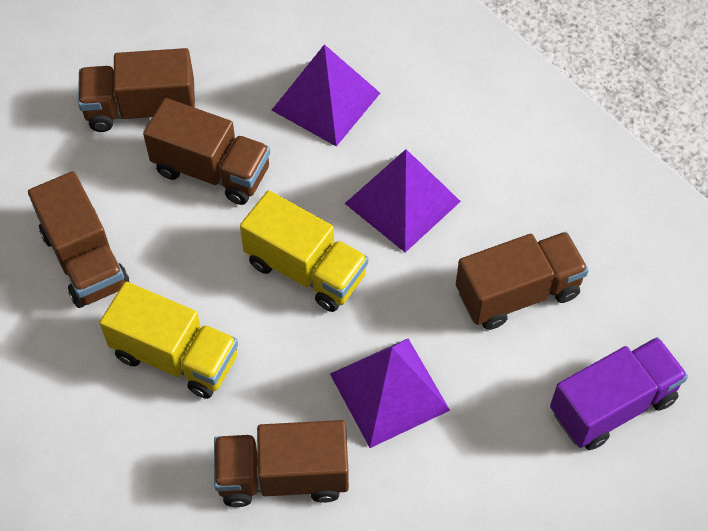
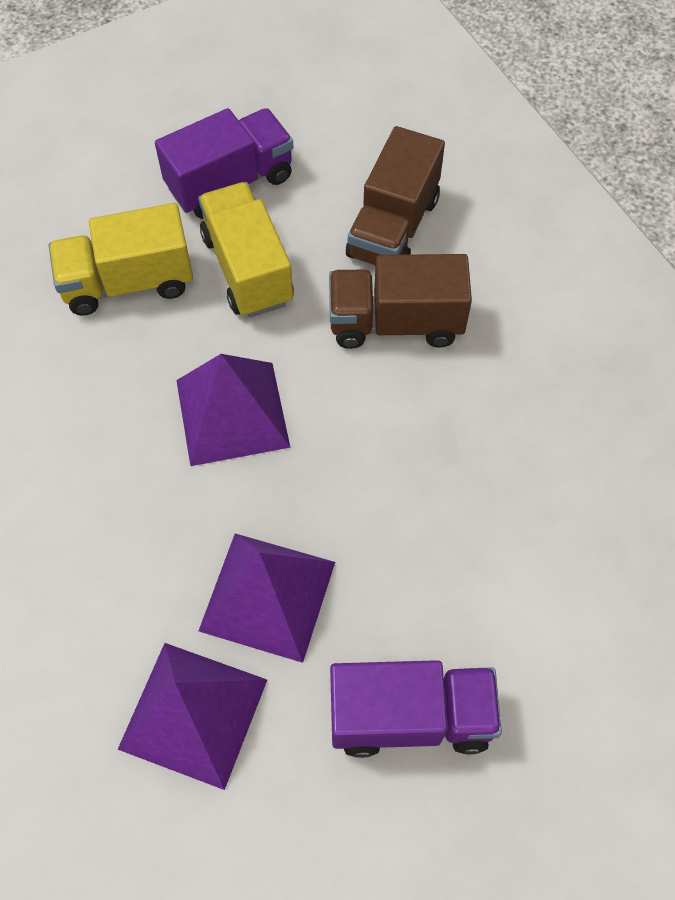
brown truck: 5 -> 2
purple truck: 1 -> 2

